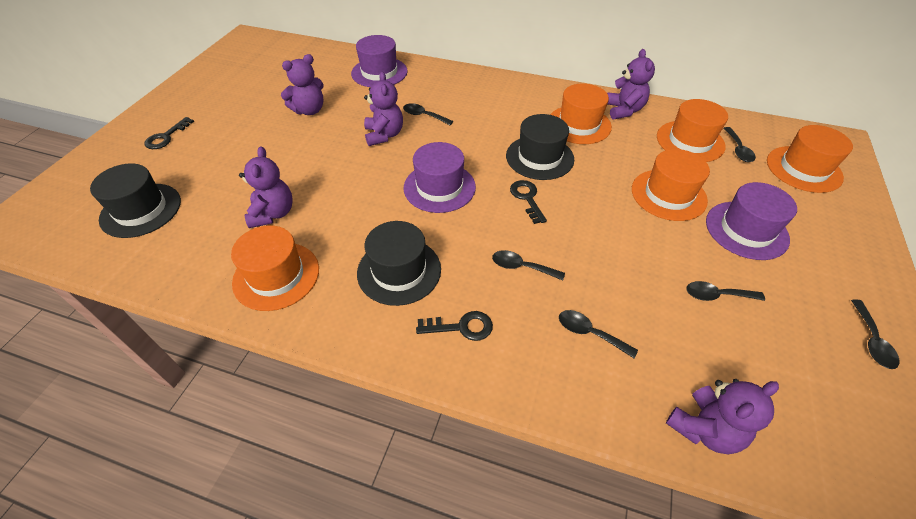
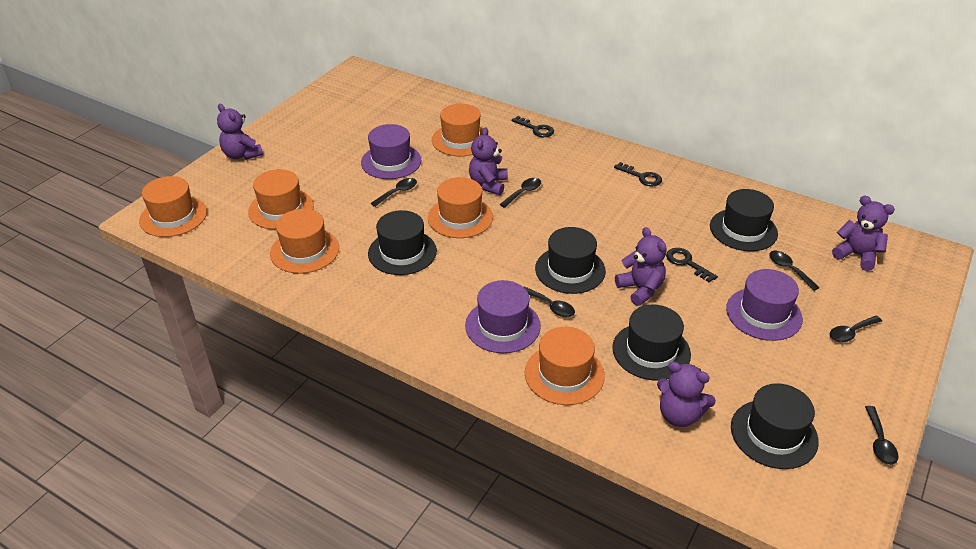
black hat: 3 -> 5
orange hat: 5 -> 6

